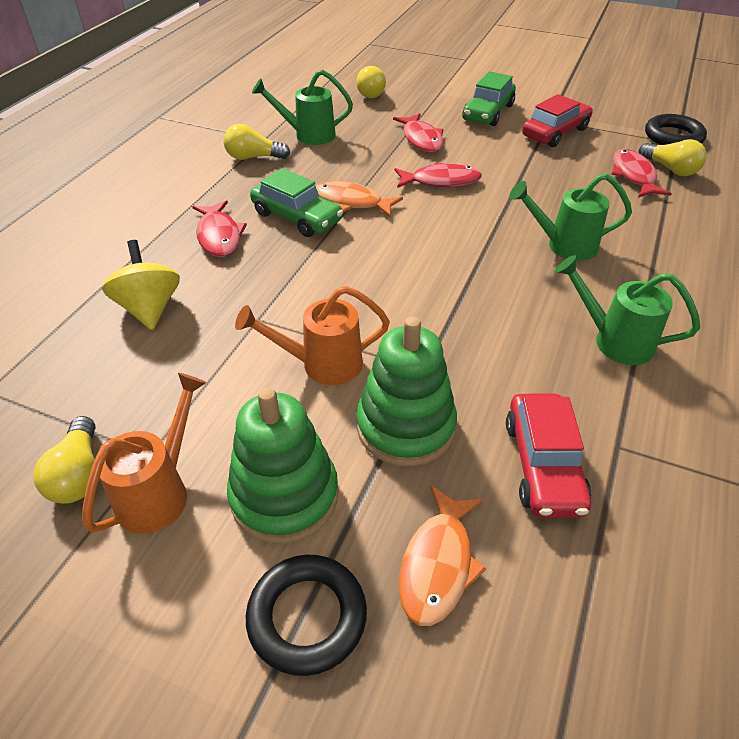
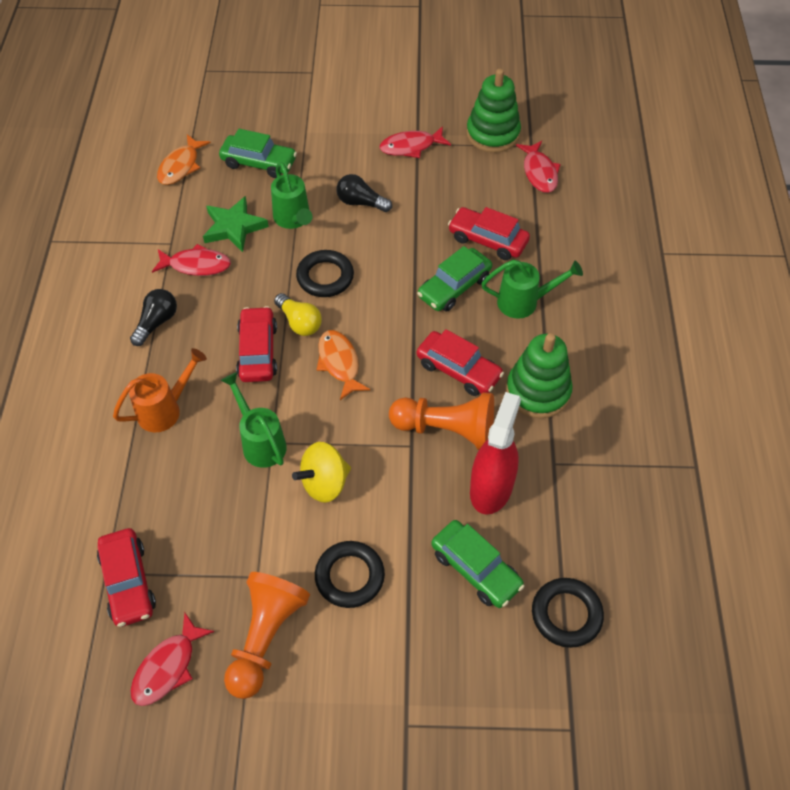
black light bulb: 0 -> 2
black ring: 2 -> 3
green car: 2 -> 3
green star: 0 -> 1
orange pawn: 0 -> 2
orange watering can: 2 -> 1
red car: 2 -> 4
red spray bottle: 0 -> 1
yellow light bulb: 4 -> 1

